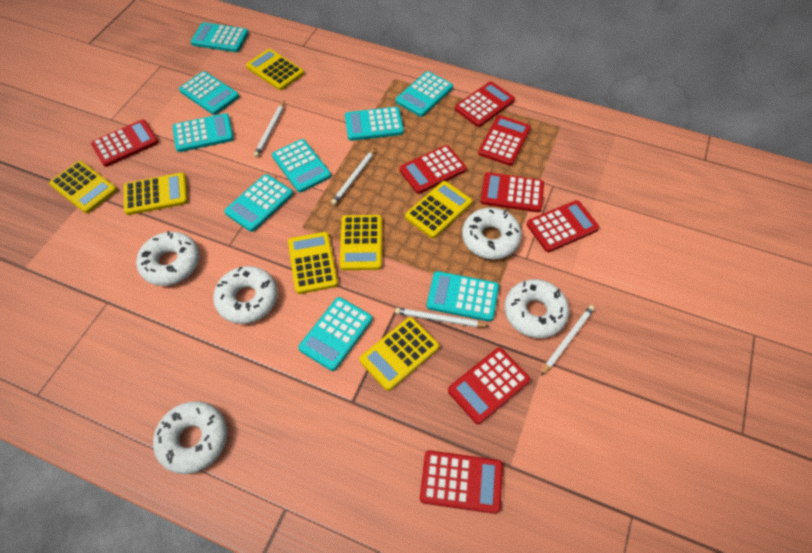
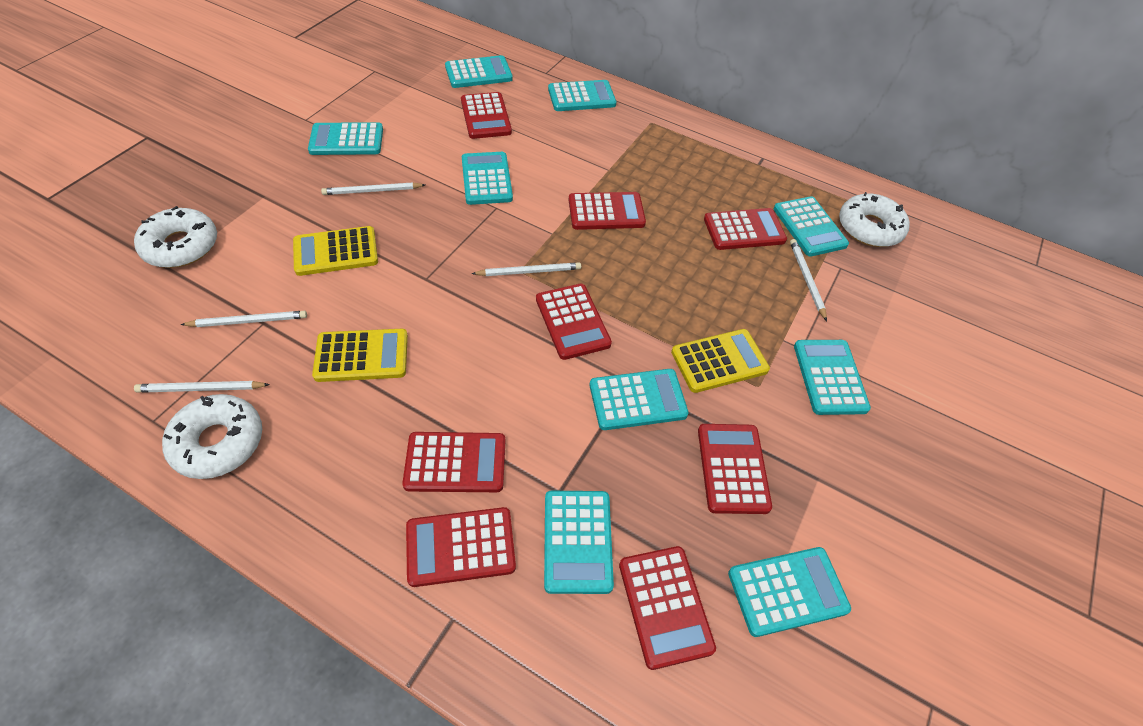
white donut: 5 -> 3
white pencil: 4 -> 5
yellow calculator: 7 -> 3

